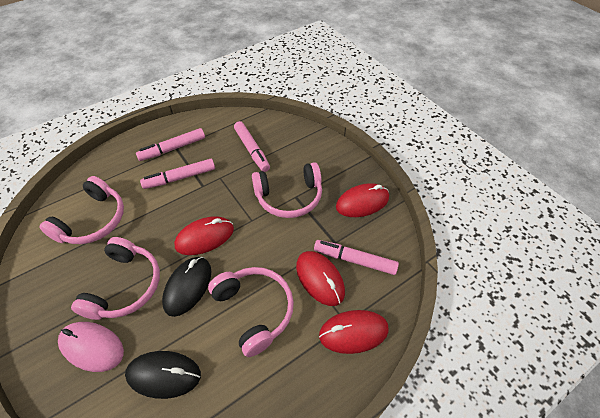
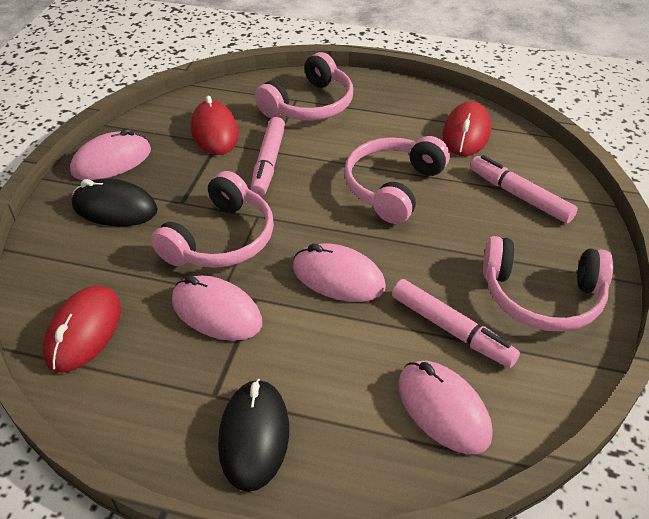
pink marker: 4 -> 3
pink mouse: 1 -> 4
red mouse: 4 -> 3

